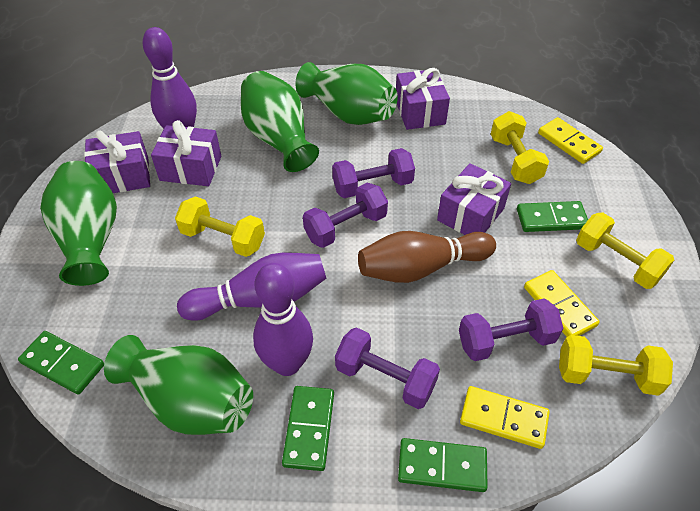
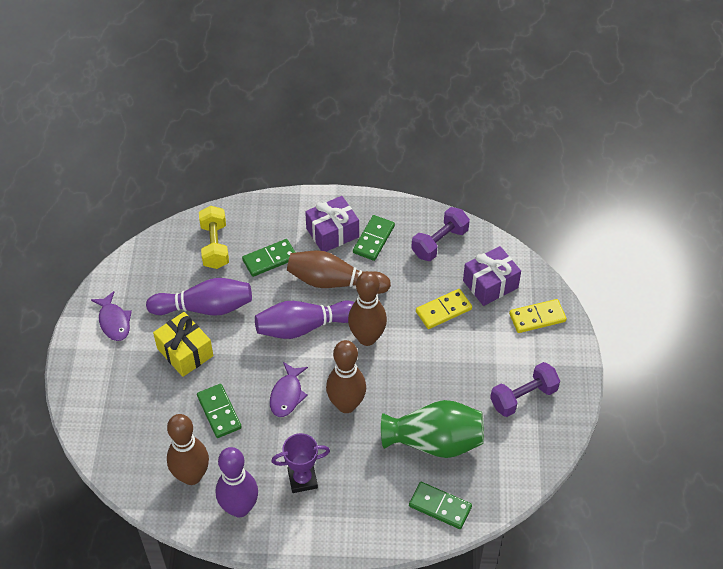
brown bowling pin: 1 -> 4
green vase: 4 -> 1
purple dumbbell: 4 -> 2
purple fish: 0 -> 2
purple gift: 4 -> 2
purple trophy: 0 -> 1
yellow domino: 3 -> 2
yellow dumbbell: 4 -> 1
yellow gift: 0 -> 1

